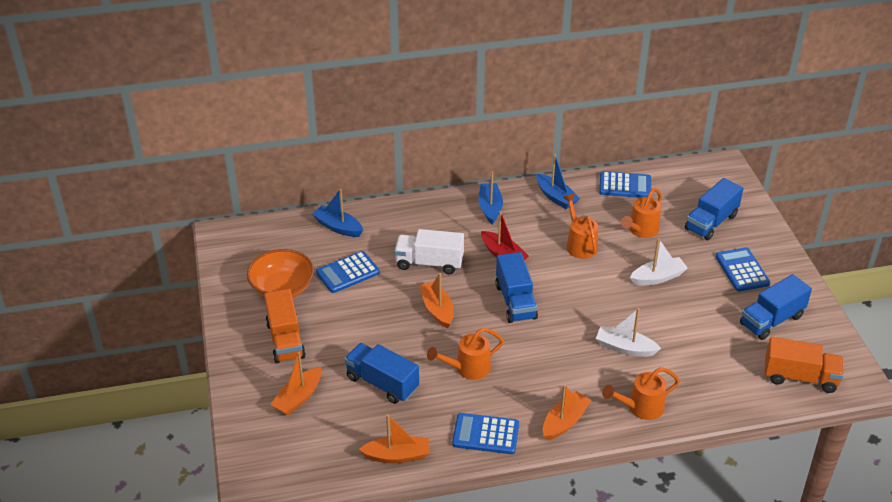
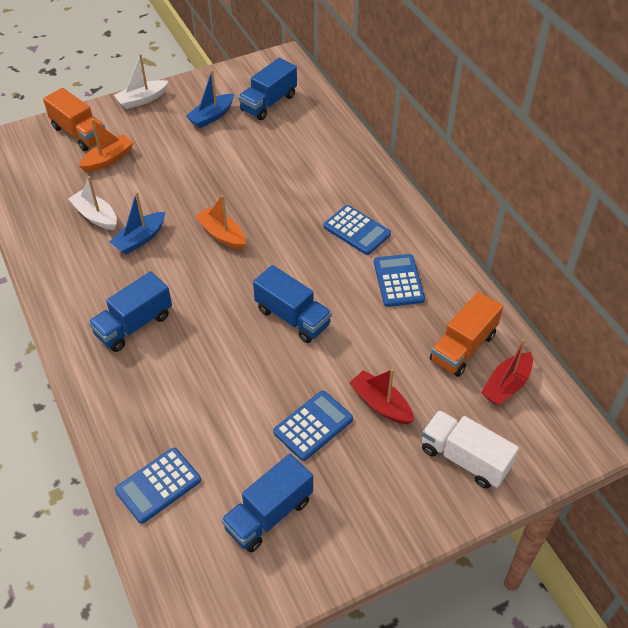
blue boat: 3 -> 2
orange boat: 4 -> 2
orange bowl: 1 -> 0
orange watering can: 4 -> 0
red boat: 1 -> 2

